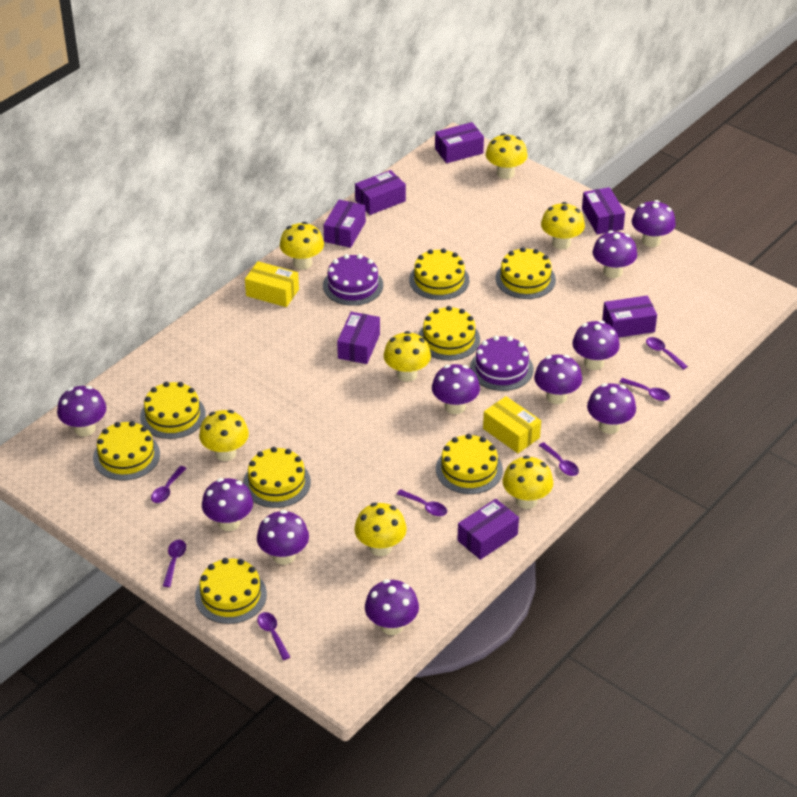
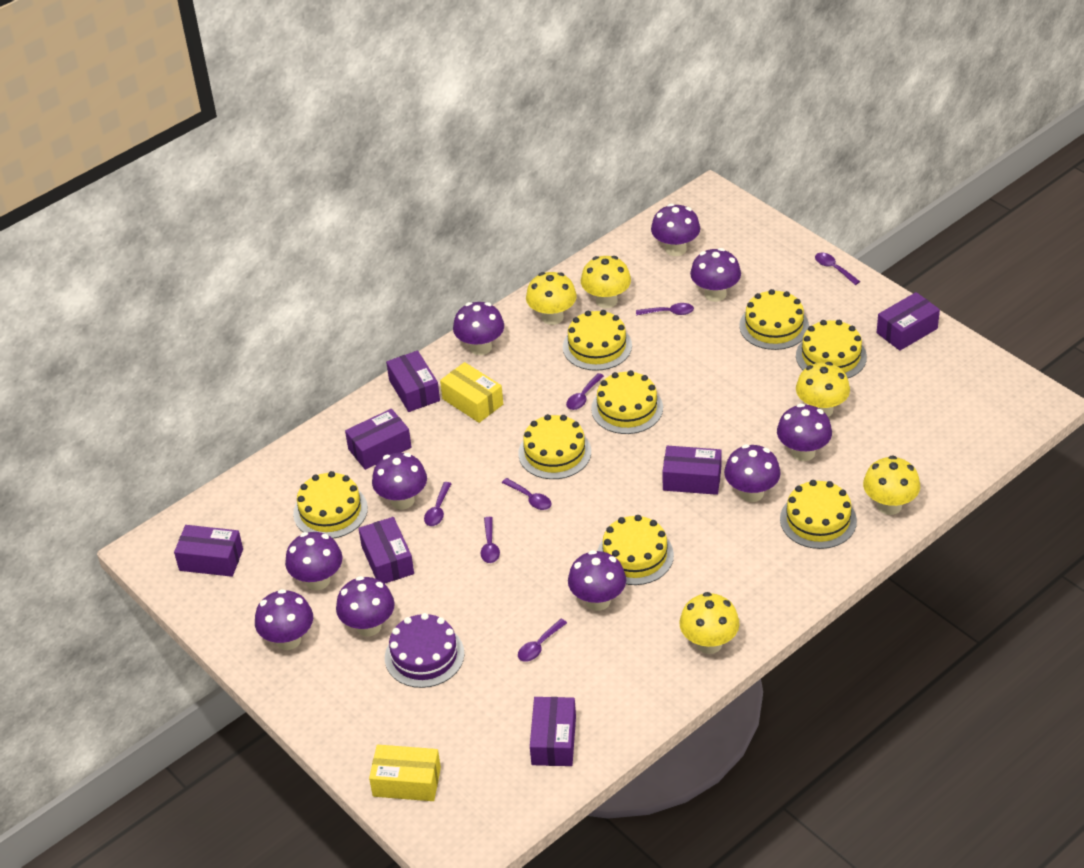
purple cake: 2 -> 1
yellow mushroom: 7 -> 5

